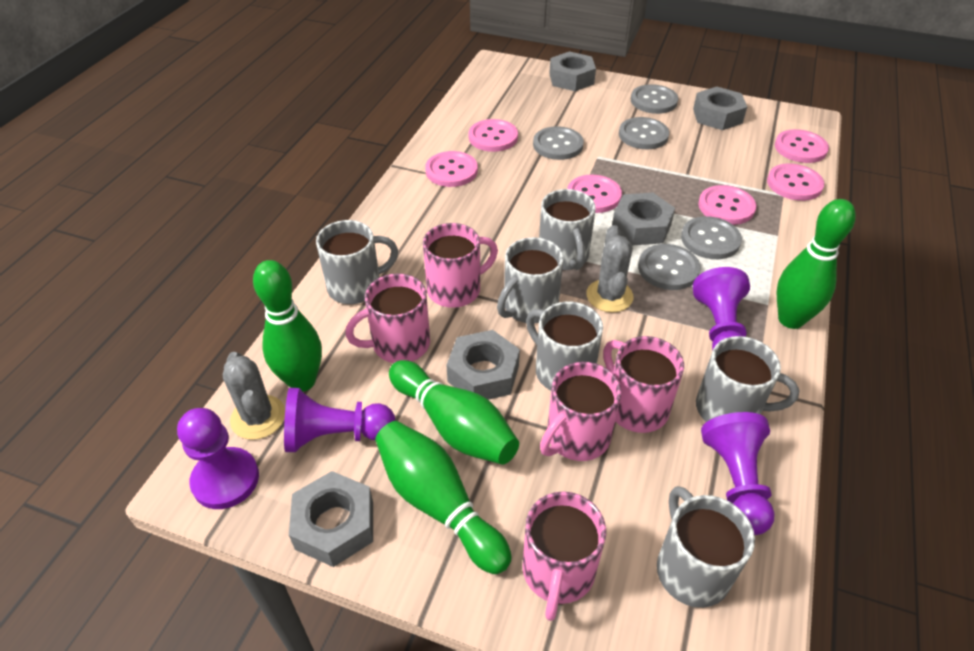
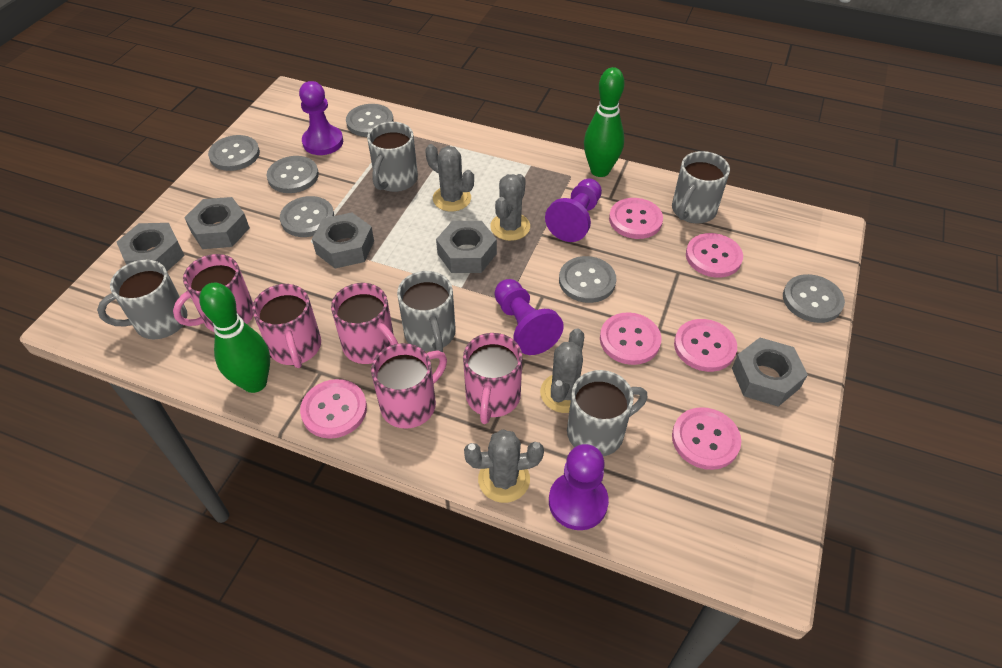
green bowling pin: 4 -> 2
grey button: 5 -> 6
grey cactus: 2 -> 4
grey mug: 6 -> 5

